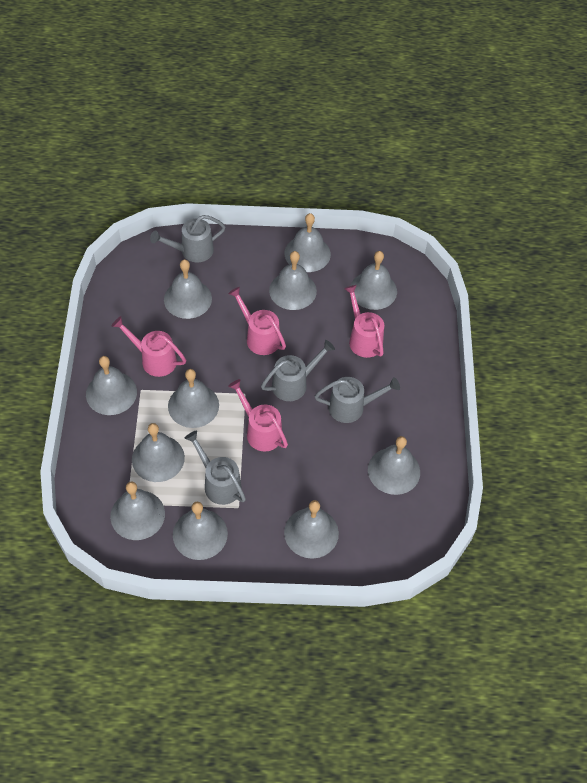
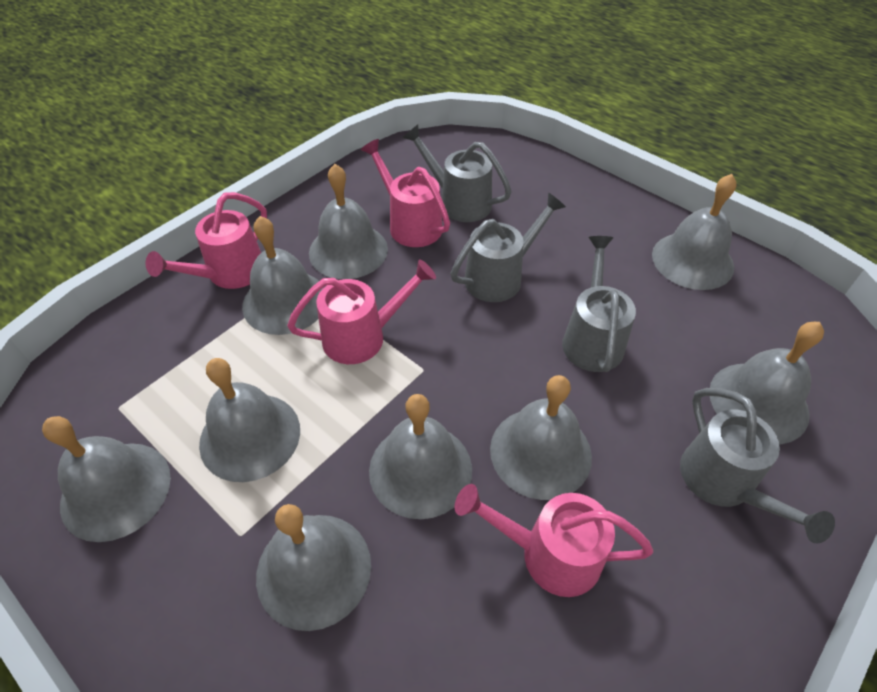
grey bell: 11 -> 9

